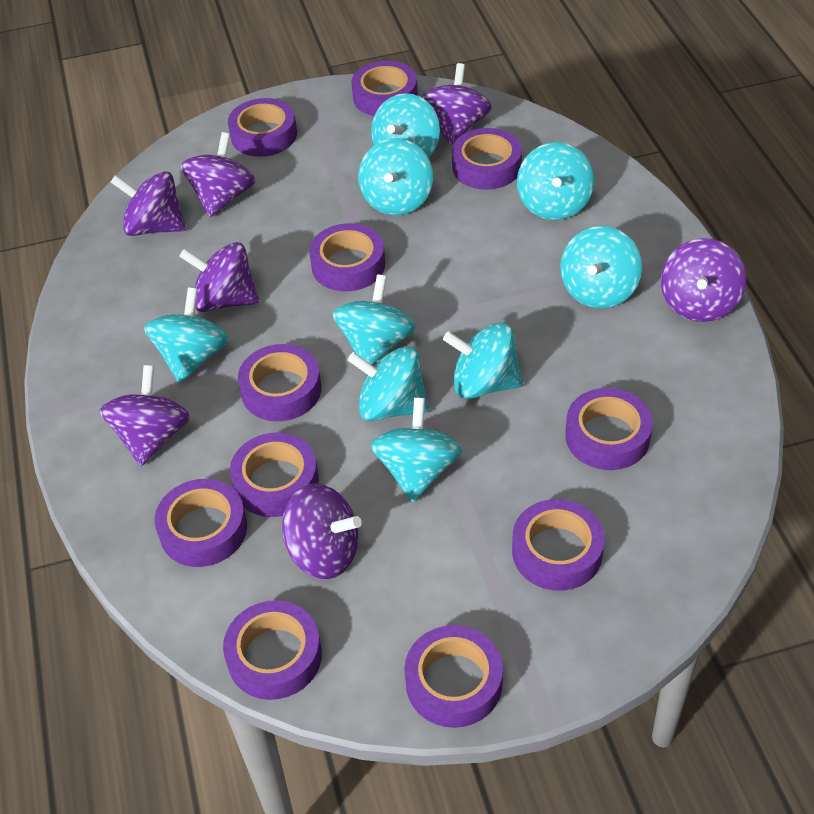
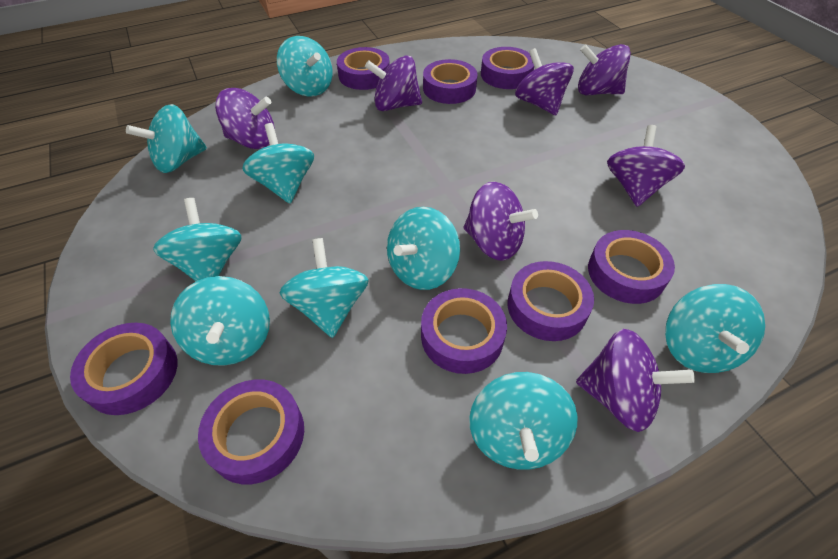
purple tape: 11 -> 8

